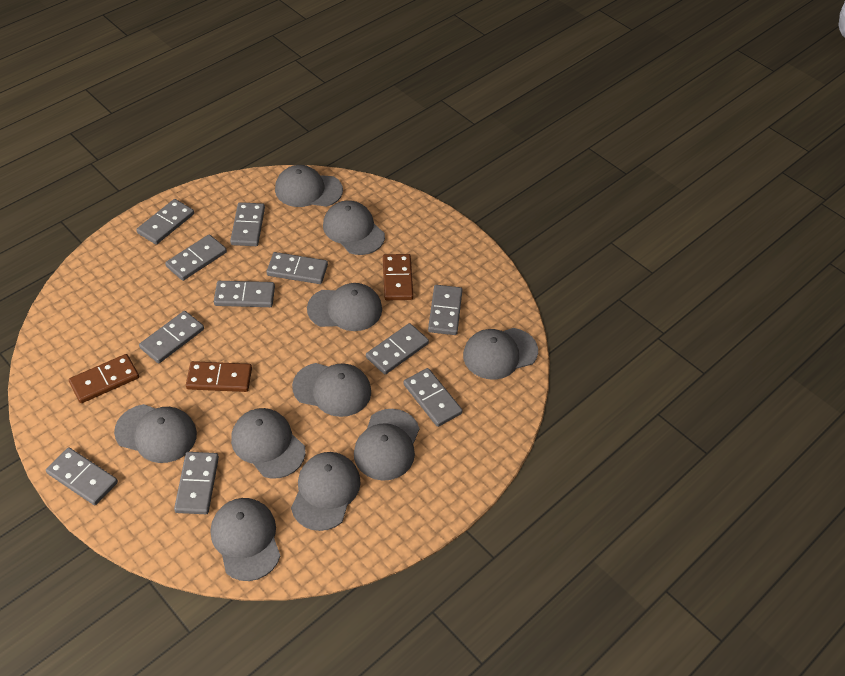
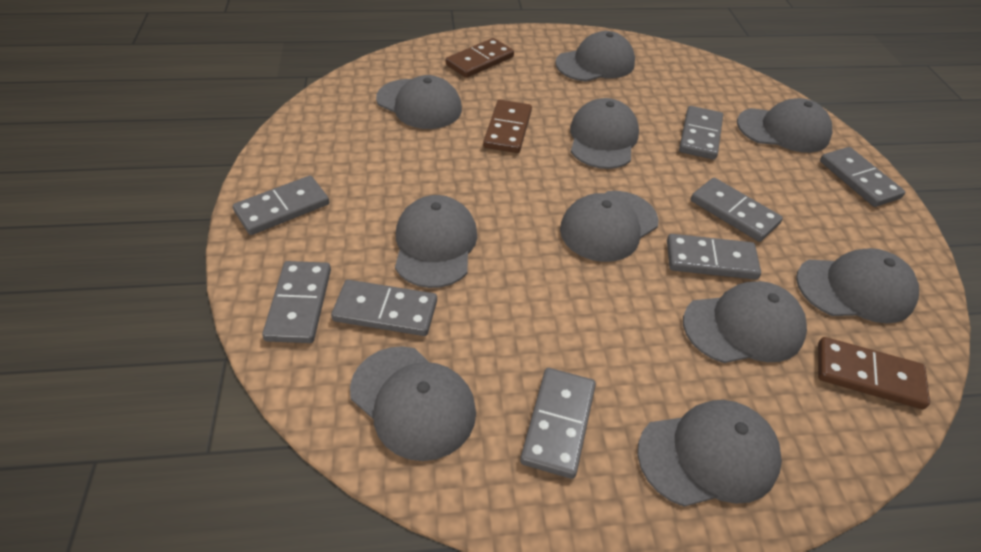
grey domino: 11 -> 8

